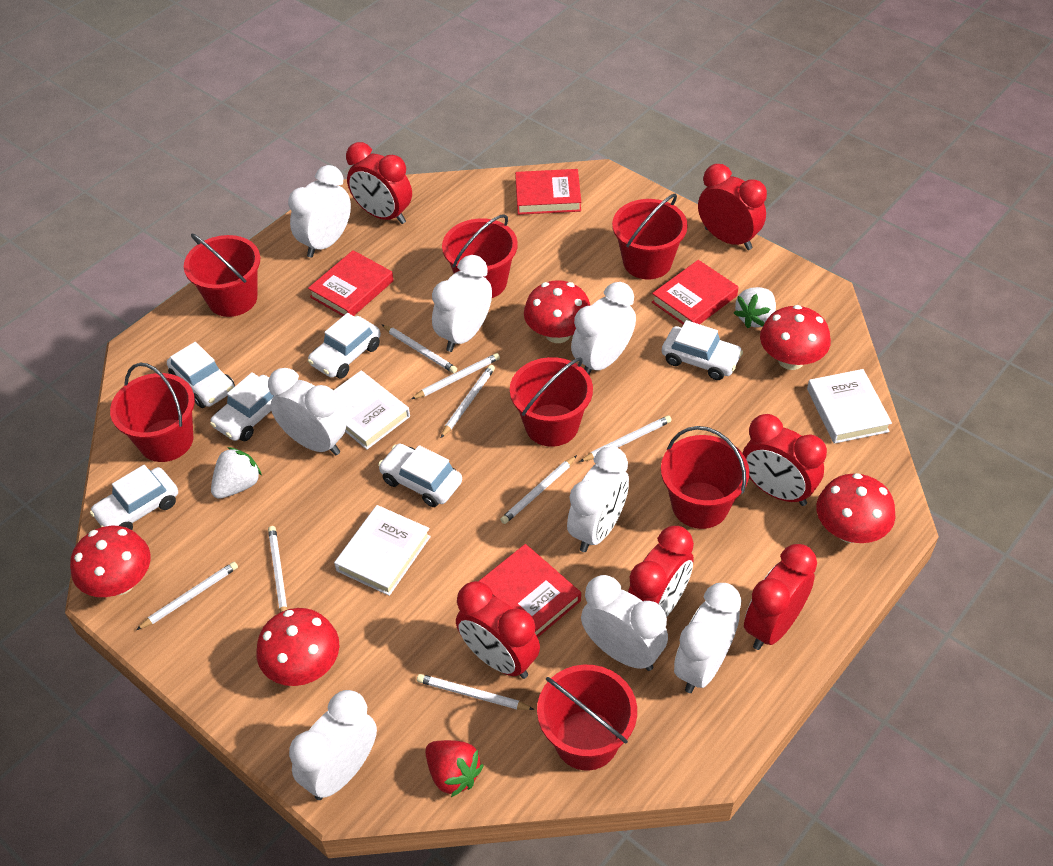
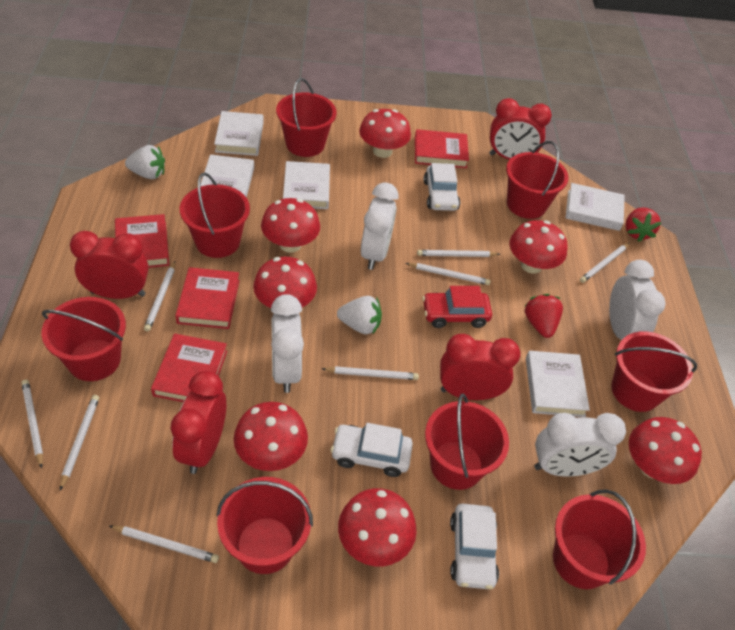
red bucket: 7 -> 8
red car: 0 -> 1
red clock: 6 -> 4
red mushroom: 5 -> 7
red strawberry: 1 -> 2
white book: 3 -> 5
white car: 6 -> 3
white clock: 8 -> 4

